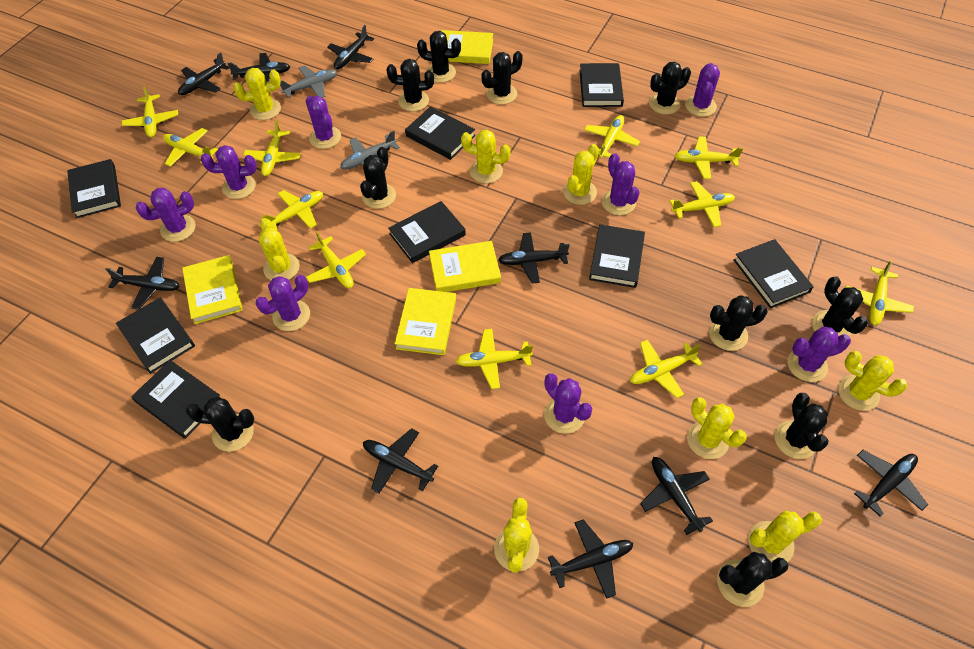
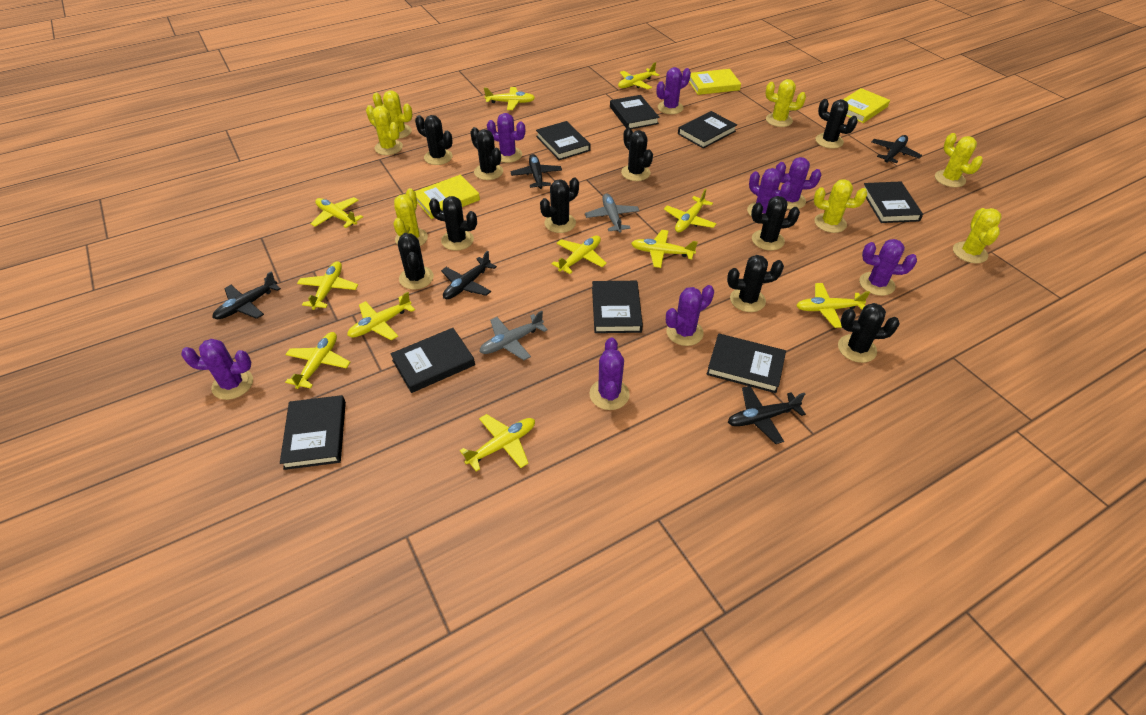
black plane: 9 -> 5
yellow book: 4 -> 3
yellow cactus: 8 -> 7

